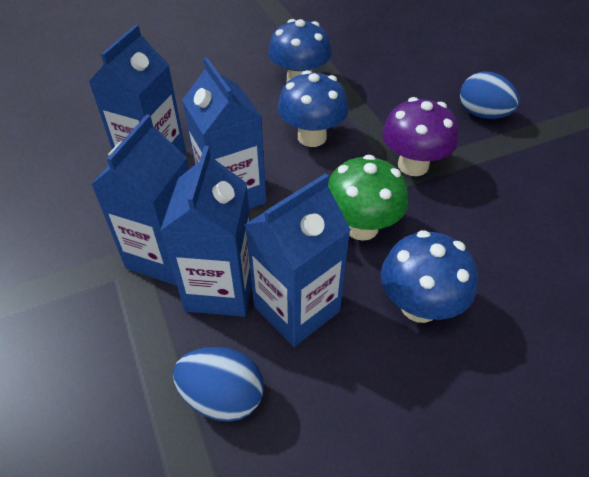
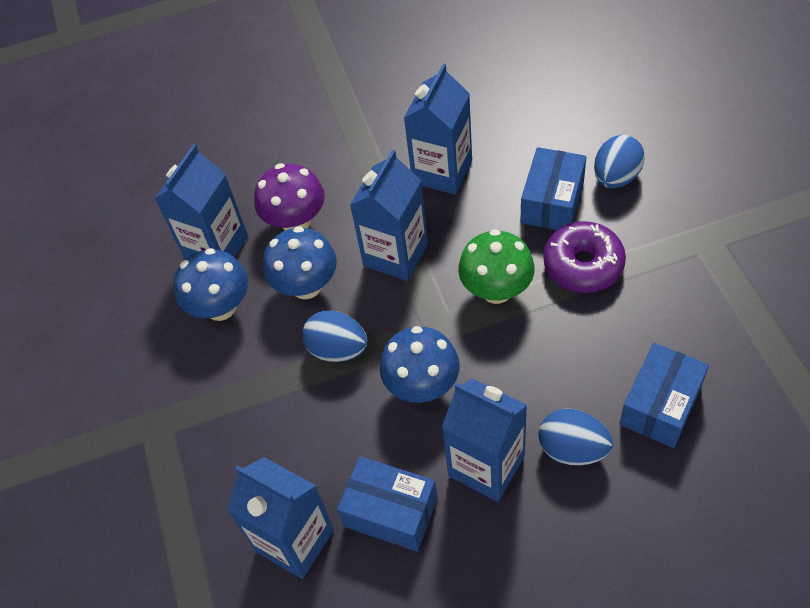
blue box: 0 -> 3
blue egg: 2 -> 3
purple donut: 0 -> 1

